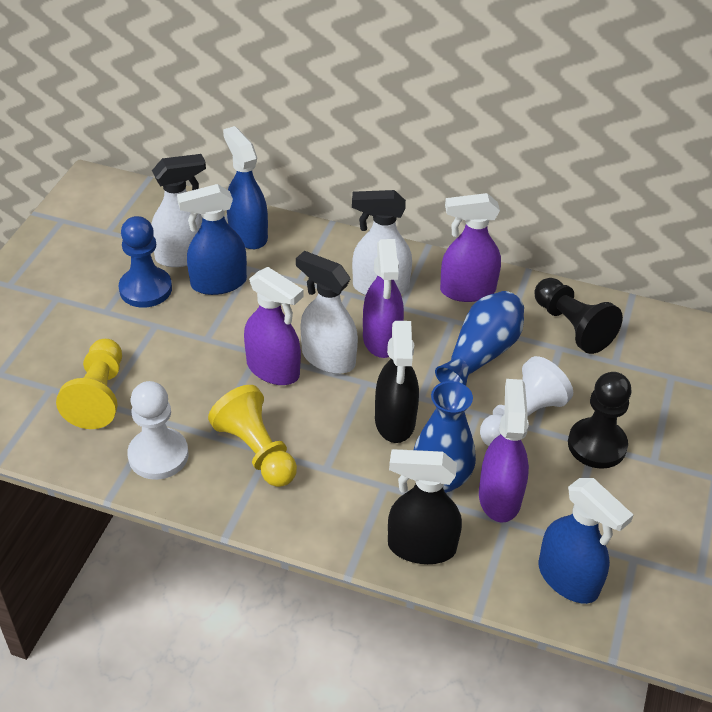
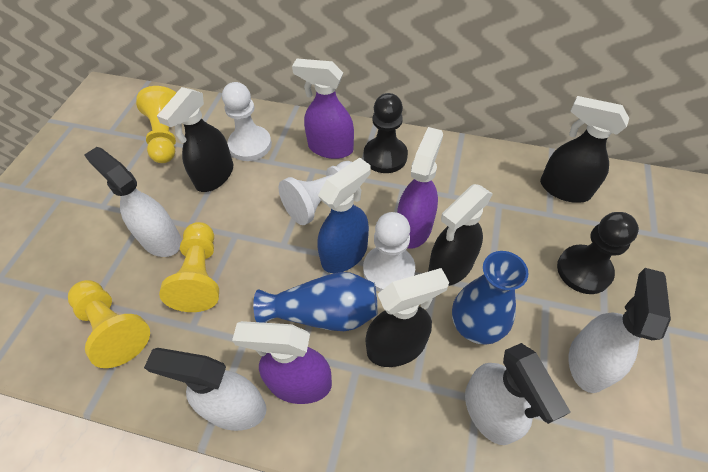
black spray bottle: 2 -> 4
blue pawn: 1 -> 0
blue spray bottle: 3 -> 1
purple spray bottle: 4 -> 3
white pawn: 2 -> 3
white spray bottle: 3 -> 4
yellow pawn: 2 -> 3

